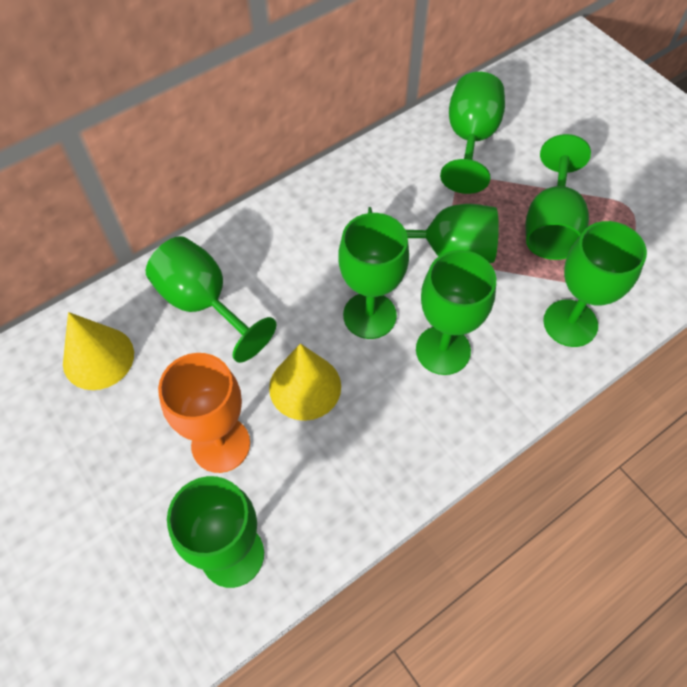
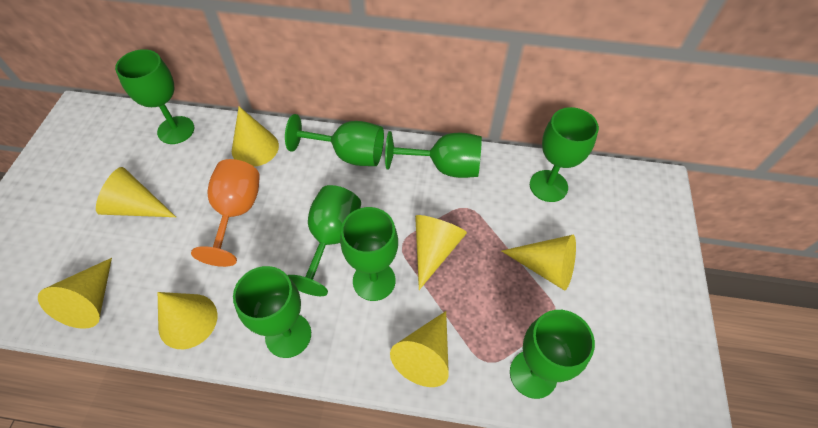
yellow cone: 2 -> 7

